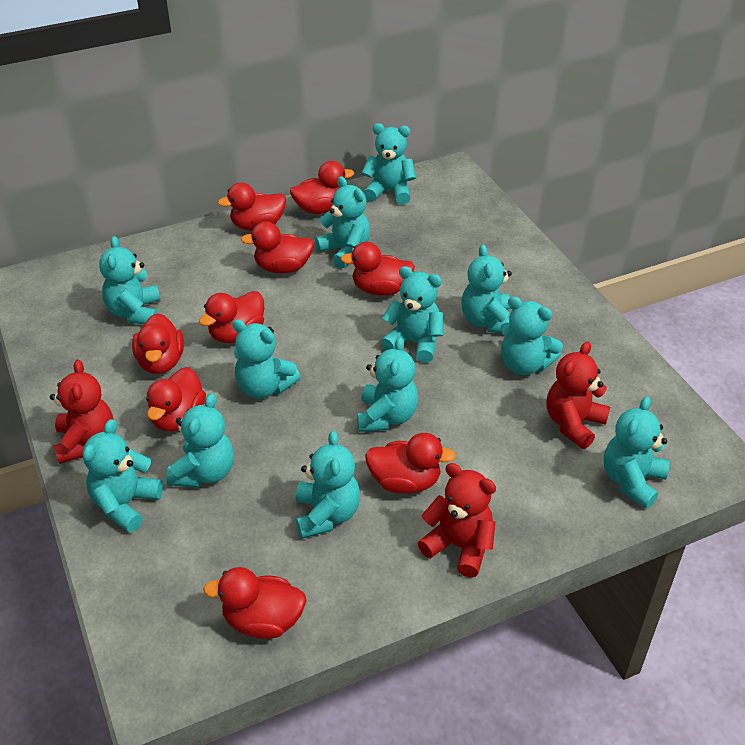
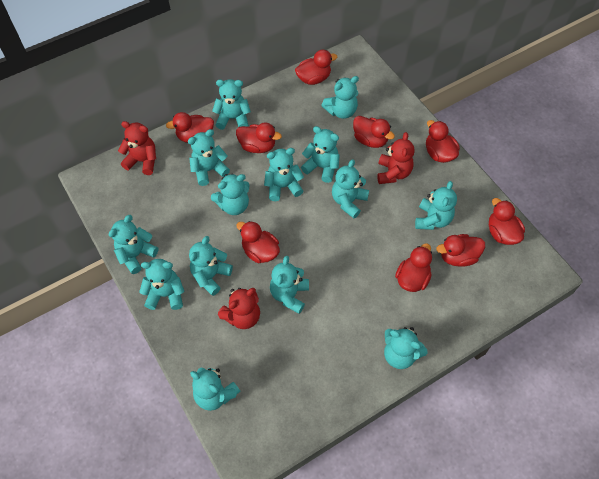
turquoise teddy bear: 12 -> 14

